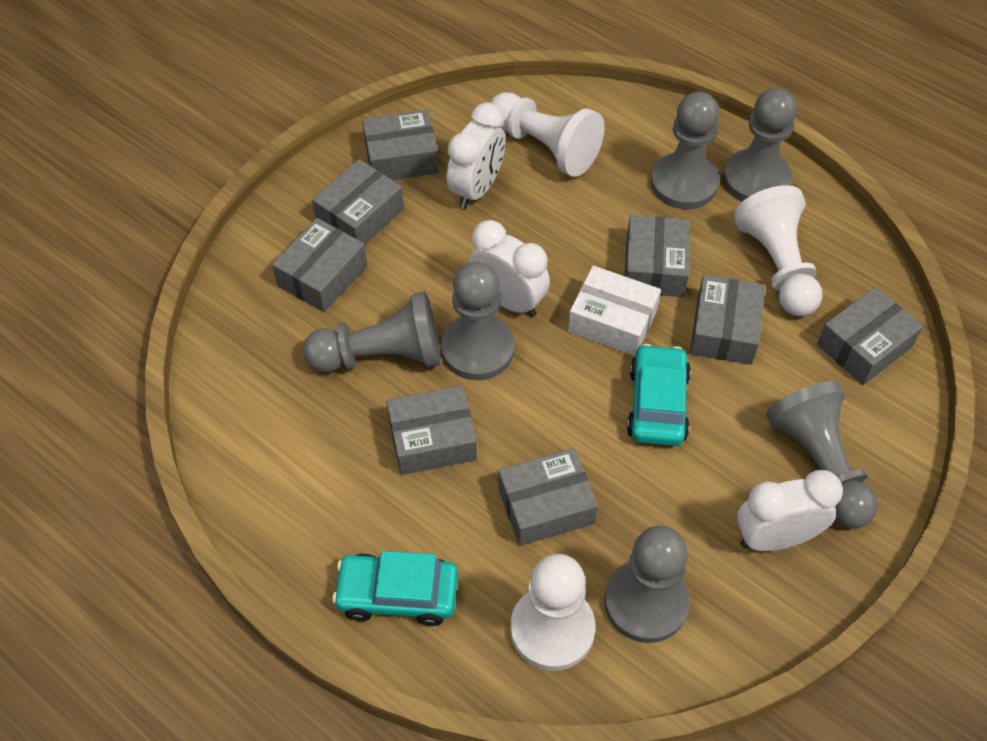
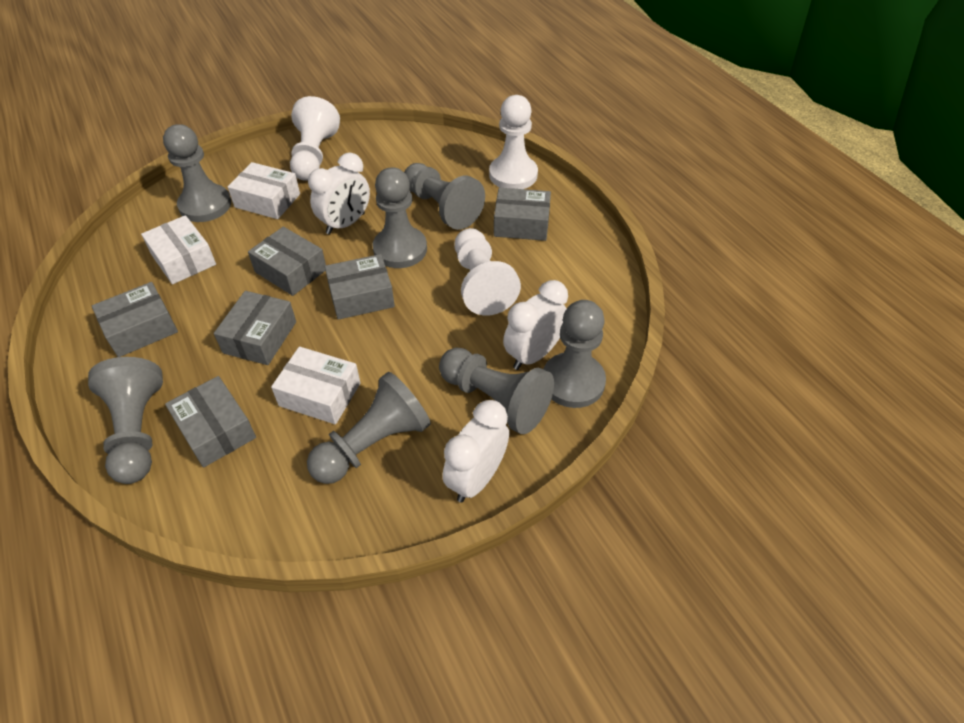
grey box: 8 -> 6
grey pawn: 6 -> 7
turquoise car: 2 -> 0
white box: 1 -> 3

